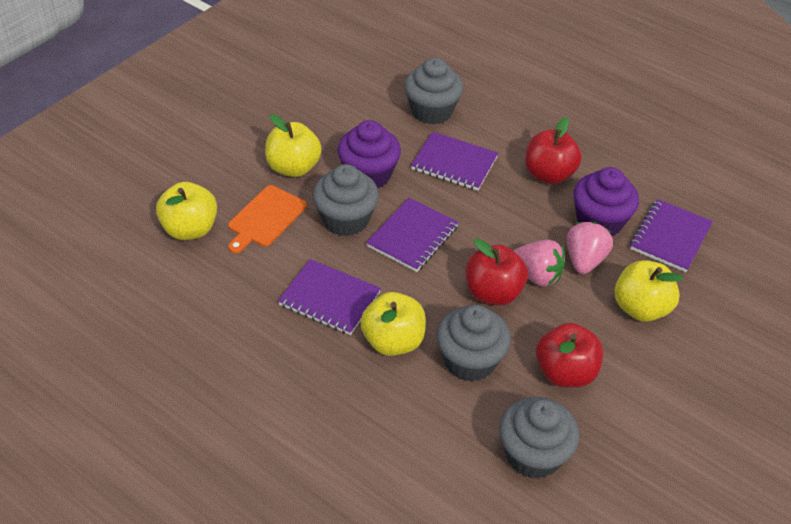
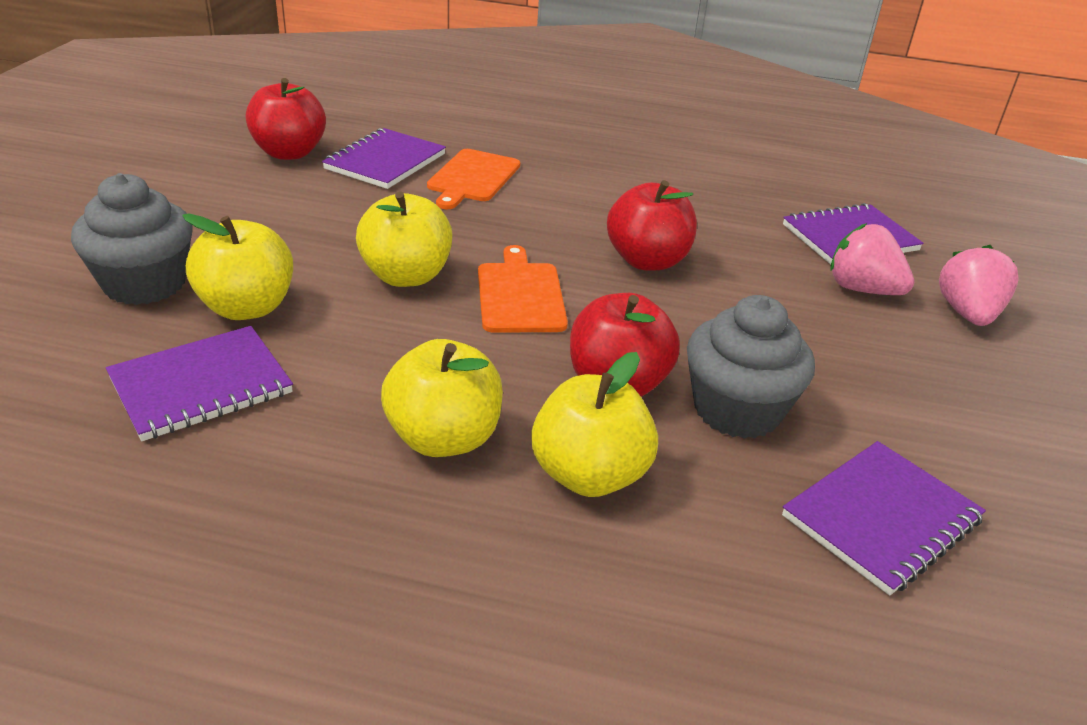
grey cupcake: 4 -> 2
orange cutting board: 1 -> 2
purple cupcake: 2 -> 0

